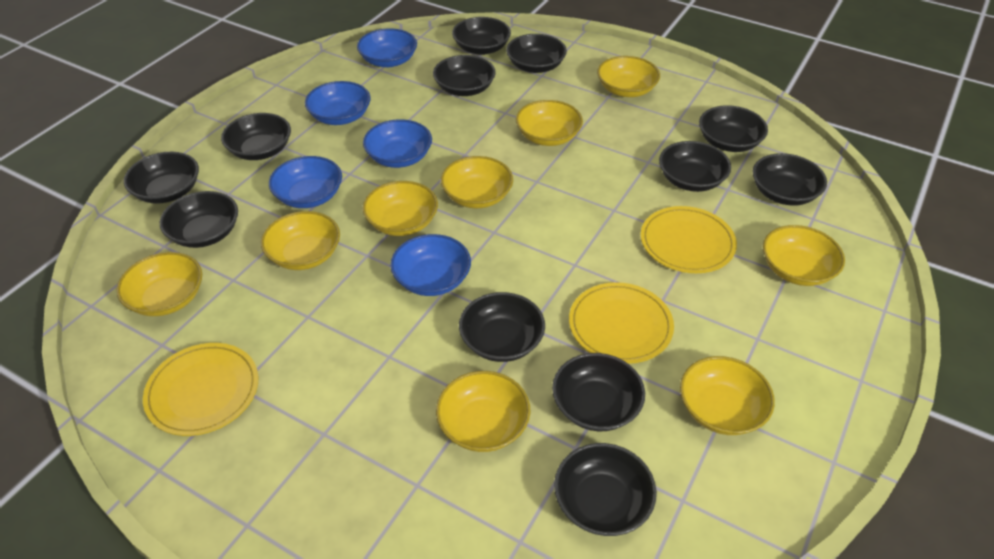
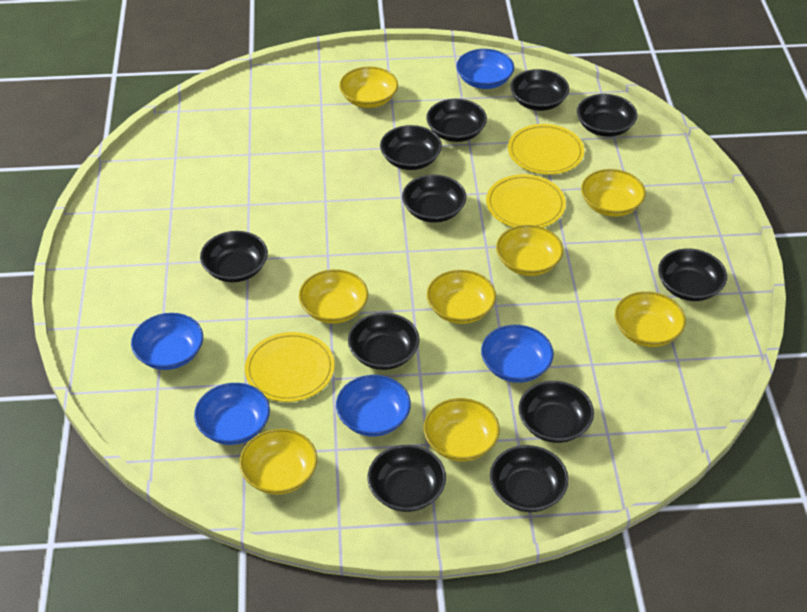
black bowl: 12 -> 11
yellow bowl: 9 -> 8

